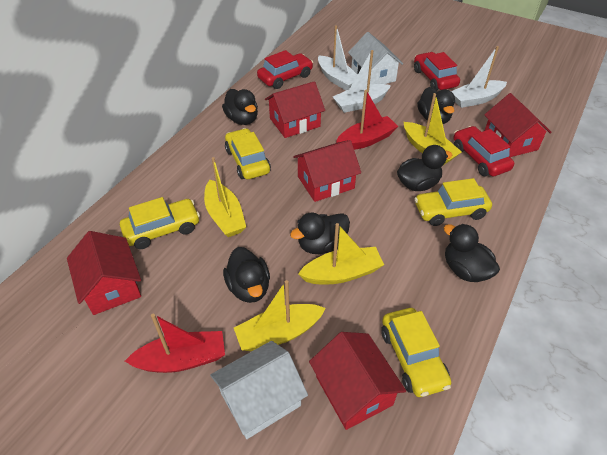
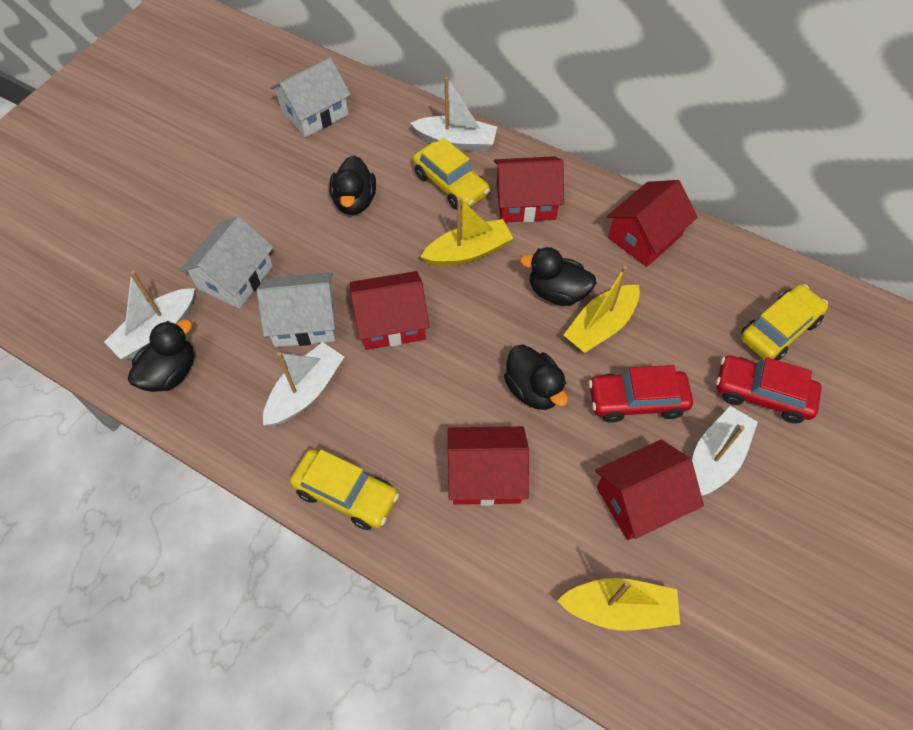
black duck: 6 -> 4
red boat: 2 -> 0
red car: 3 -> 2
white boat: 3 -> 4
white house: 2 -> 3
yellow boat: 4 -> 3
yellow car: 4 -> 3

